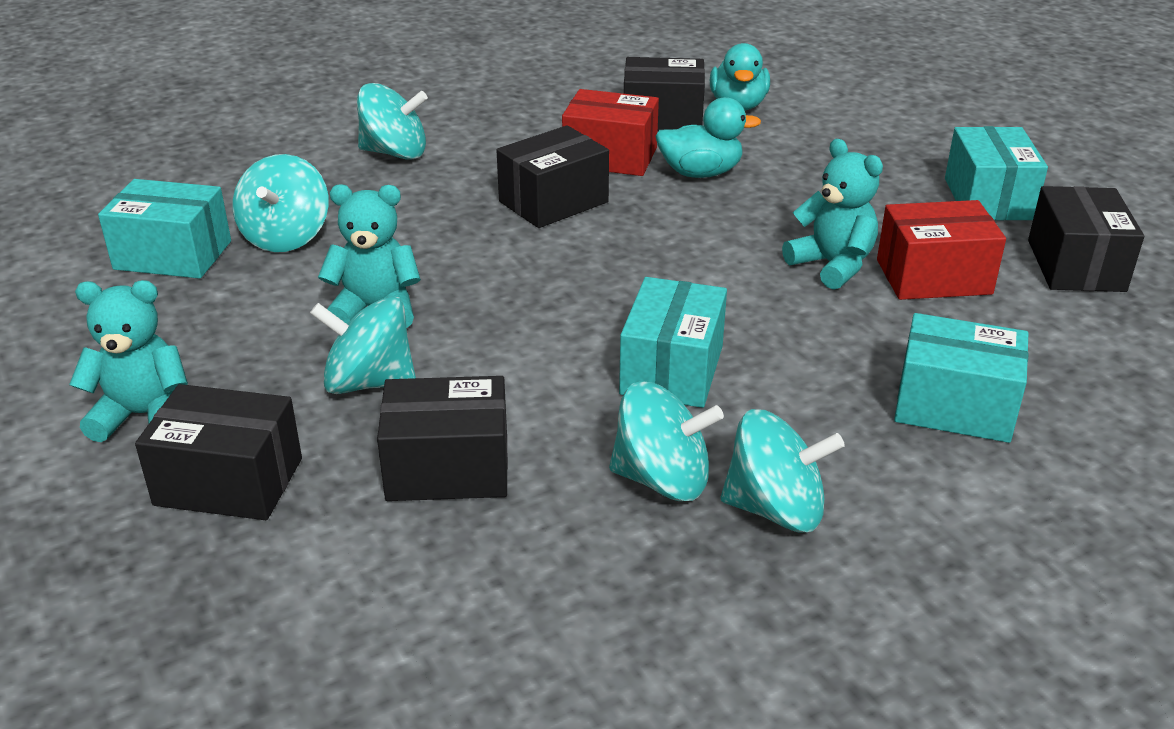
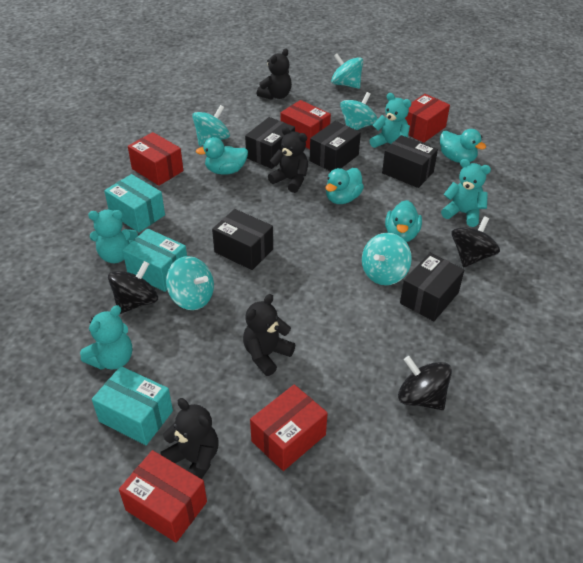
black spinning top: 0 -> 3
black teddy bear: 0 -> 4
red box: 2 -> 5
turquoise box: 4 -> 3
turquoise duck: 2 -> 4
turquoise teddy bear: 3 -> 4

